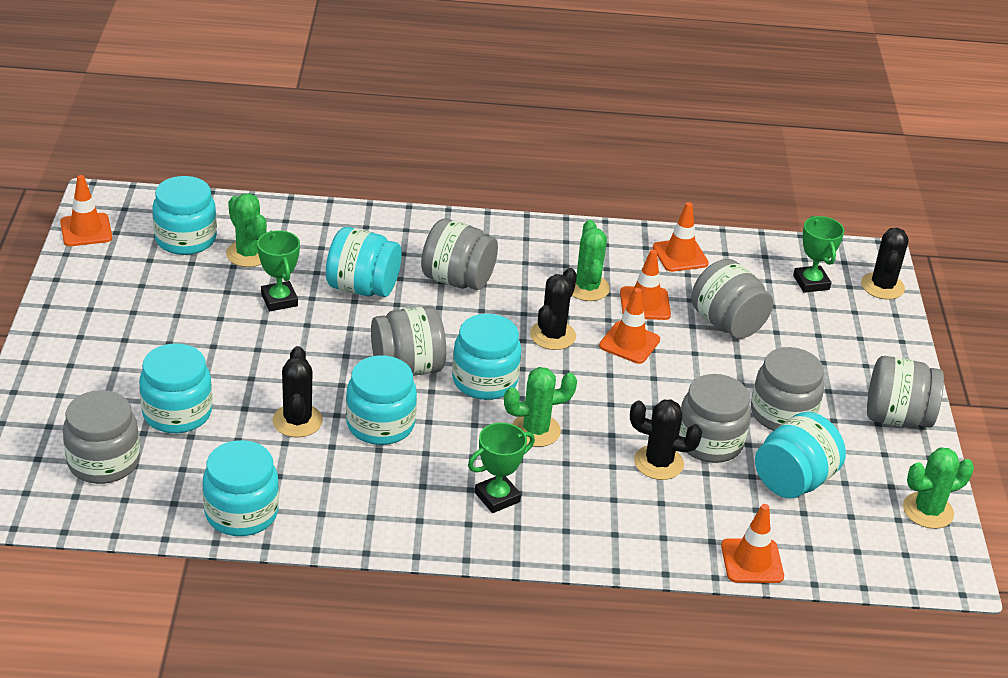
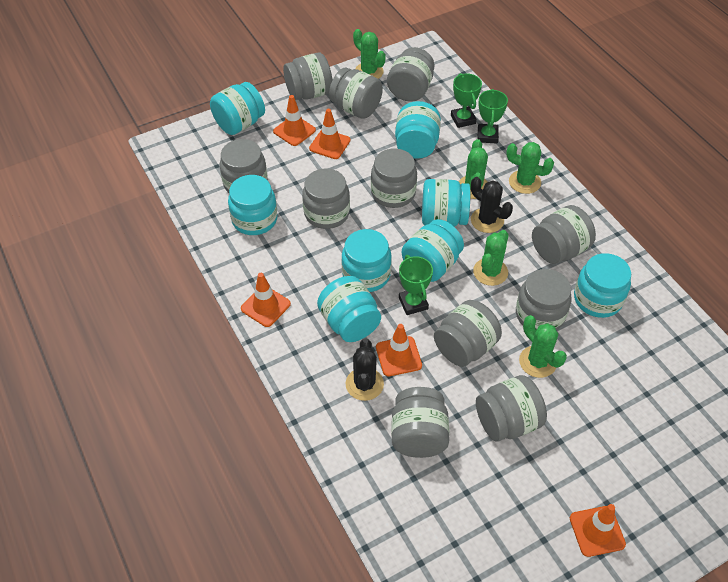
black cactus: 4 -> 2
green cactus: 4 -> 5
grey jar: 7 -> 11
turquoise jar: 7 -> 8

